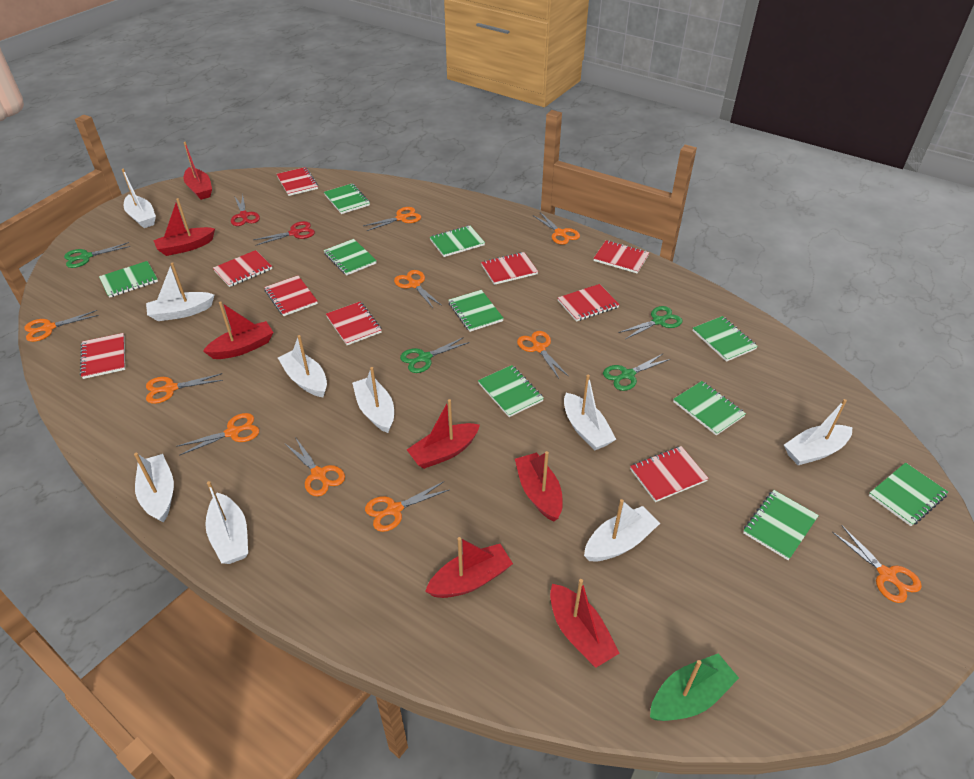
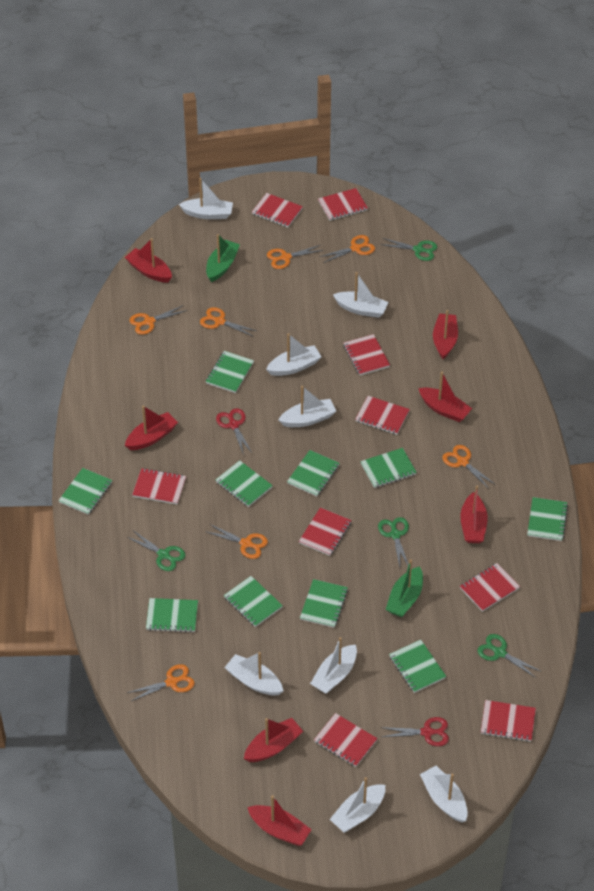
green boat: 1 -> 2
orange scissors: 10 -> 7
white boat: 9 -> 8

